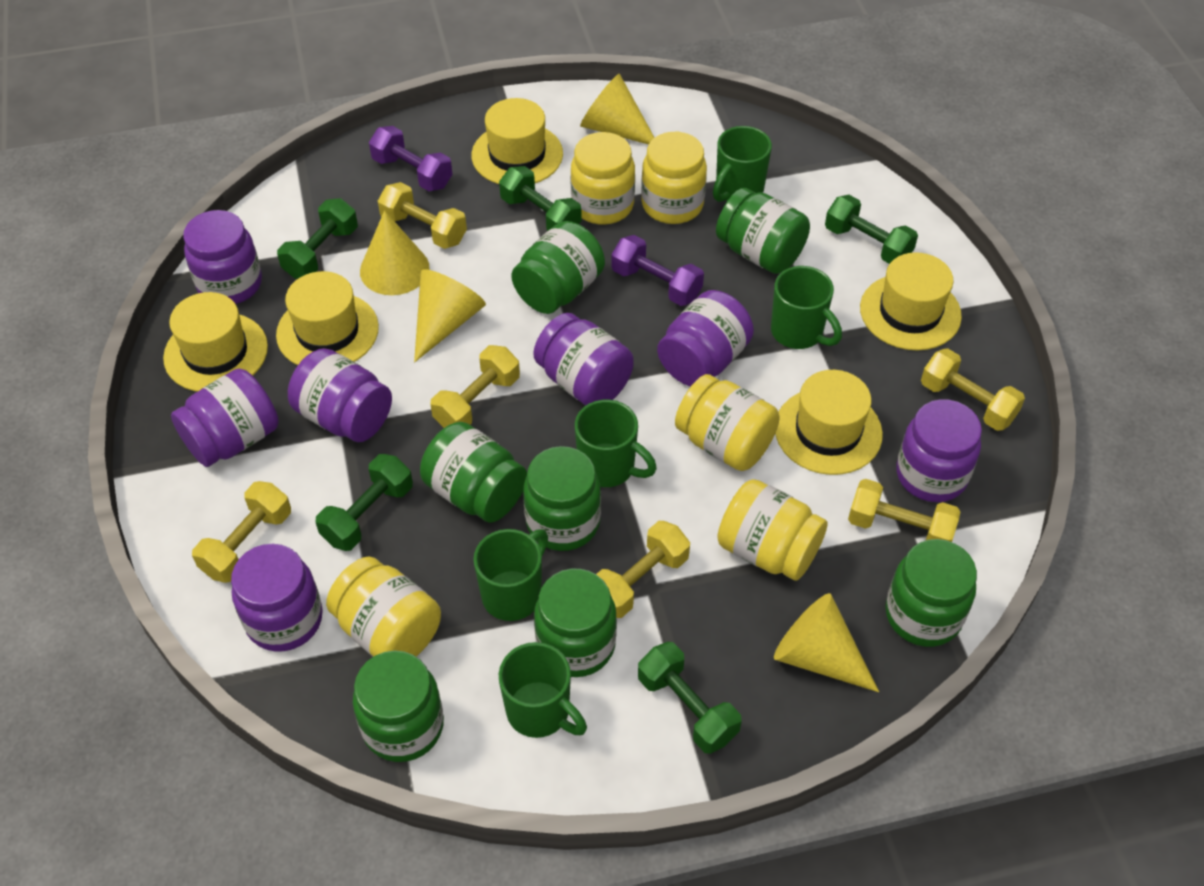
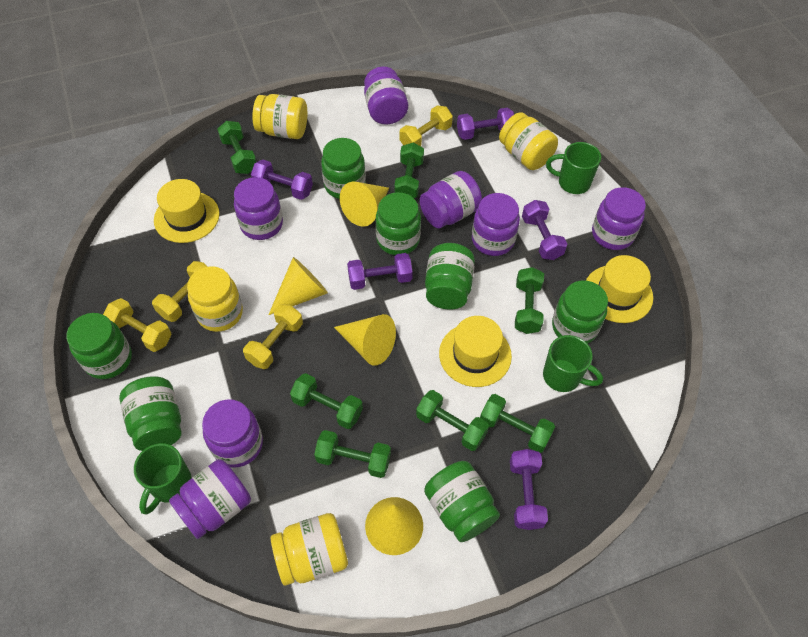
green dumbbell: 5 -> 7
green mug: 5 -> 3
purple dumbbell: 2 -> 5
yellow dumbbell: 6 -> 4
yellow hat: 5 -> 3
yellow jar: 5 -> 4

